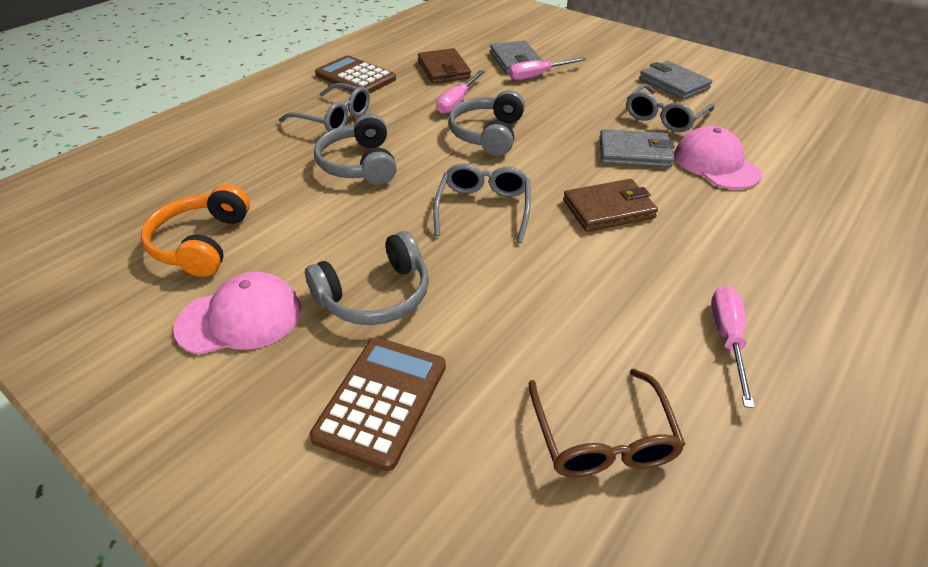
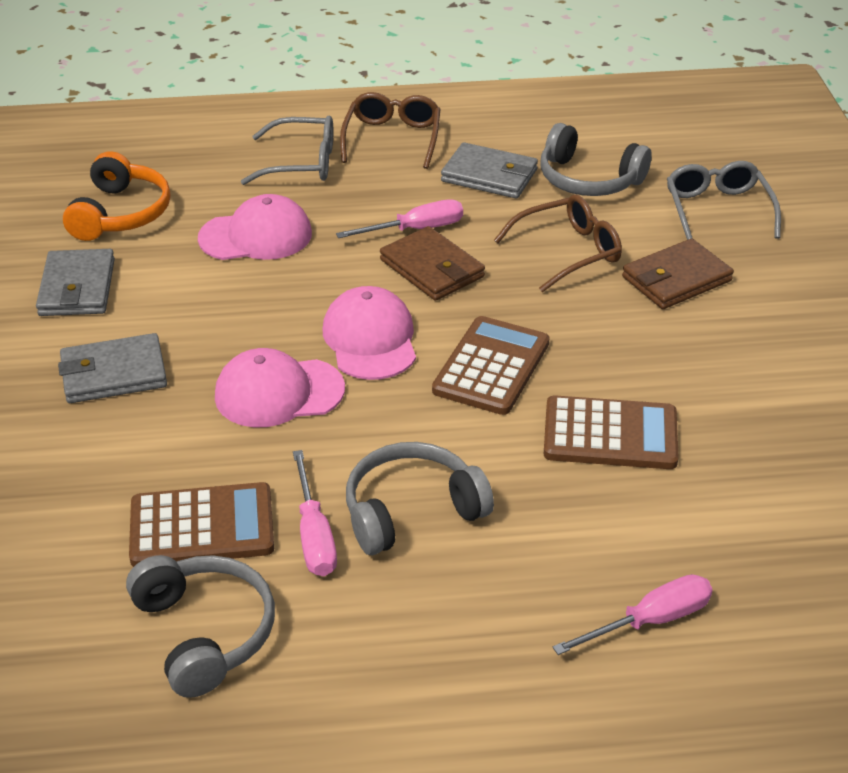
brown calculator: 2 -> 3
brown glasses: 1 -> 2
grey glasses: 3 -> 2
pink cap: 2 -> 3

